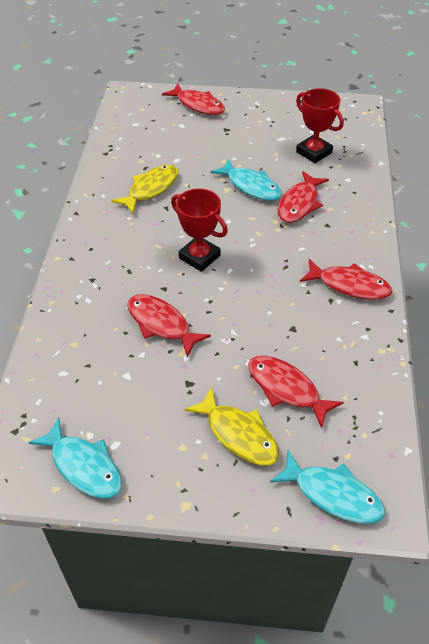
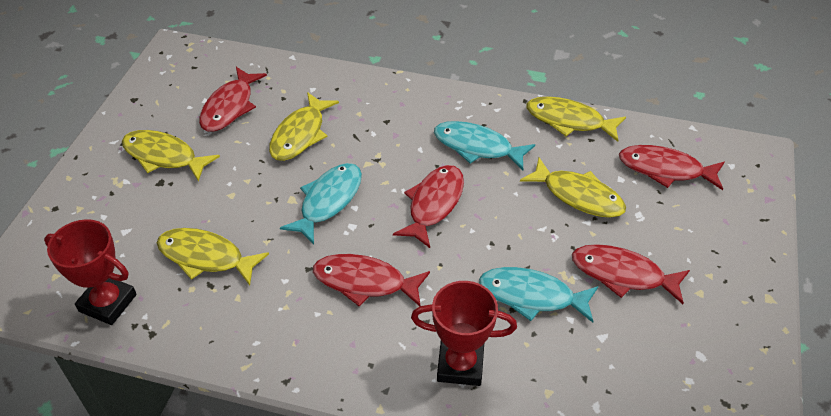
yellow fish: 2 -> 5

